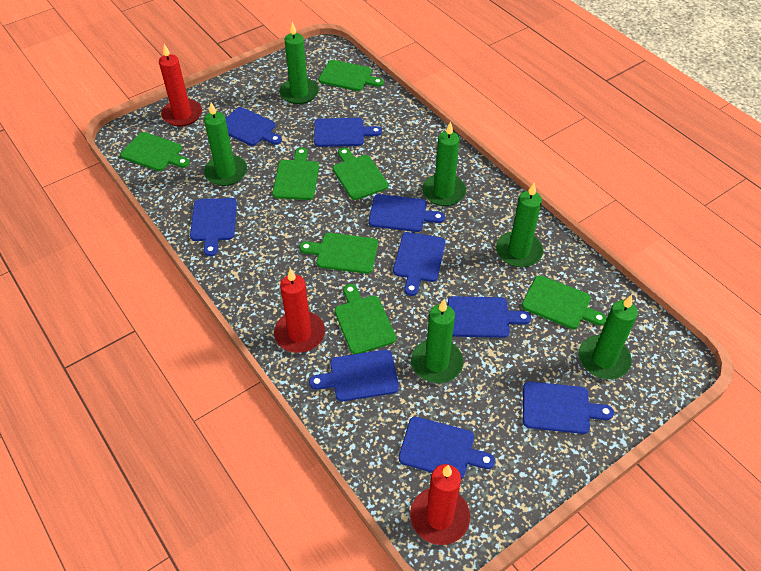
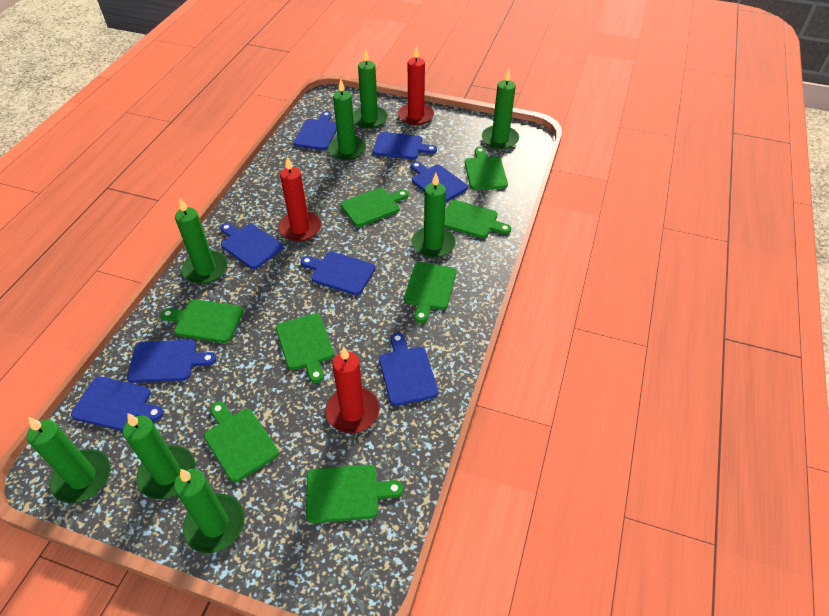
blue cutting board: 9 -> 8
green candle: 6 -> 8
green cutting board: 7 -> 8

